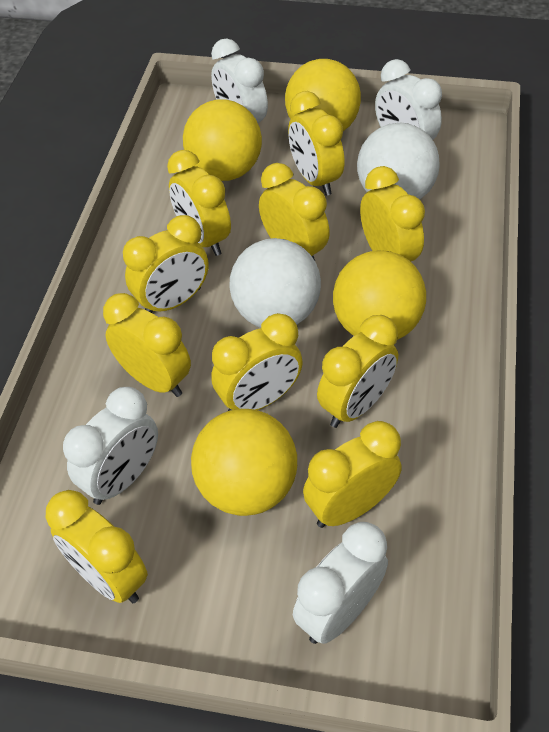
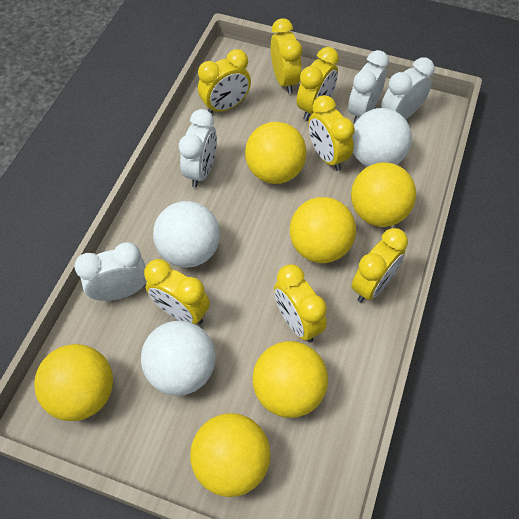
white ball: 2 -> 3
yellow ball: 4 -> 6
yellow clock: 10 -> 7

